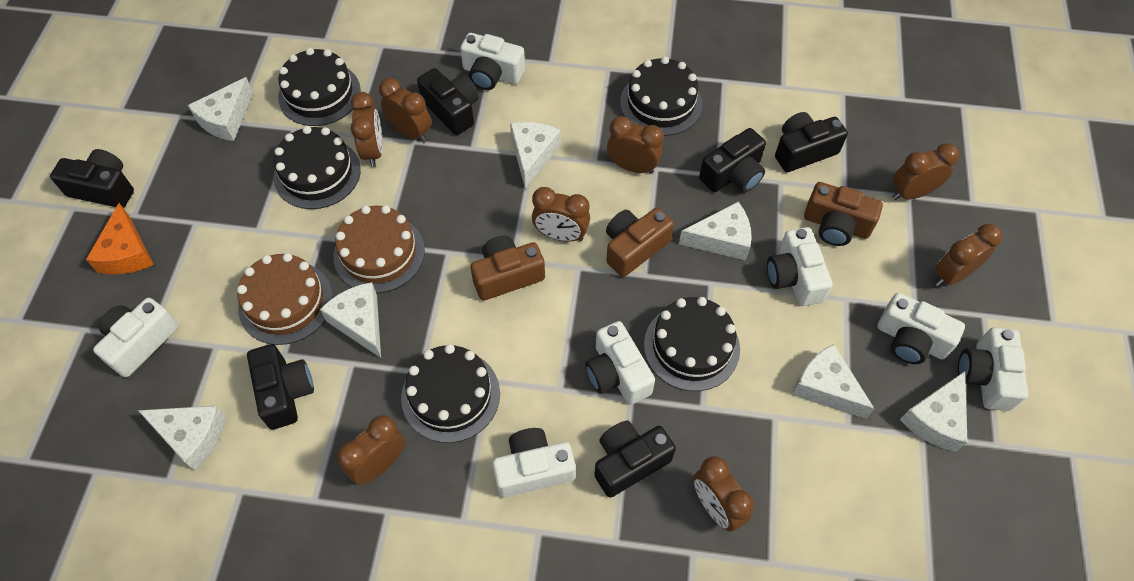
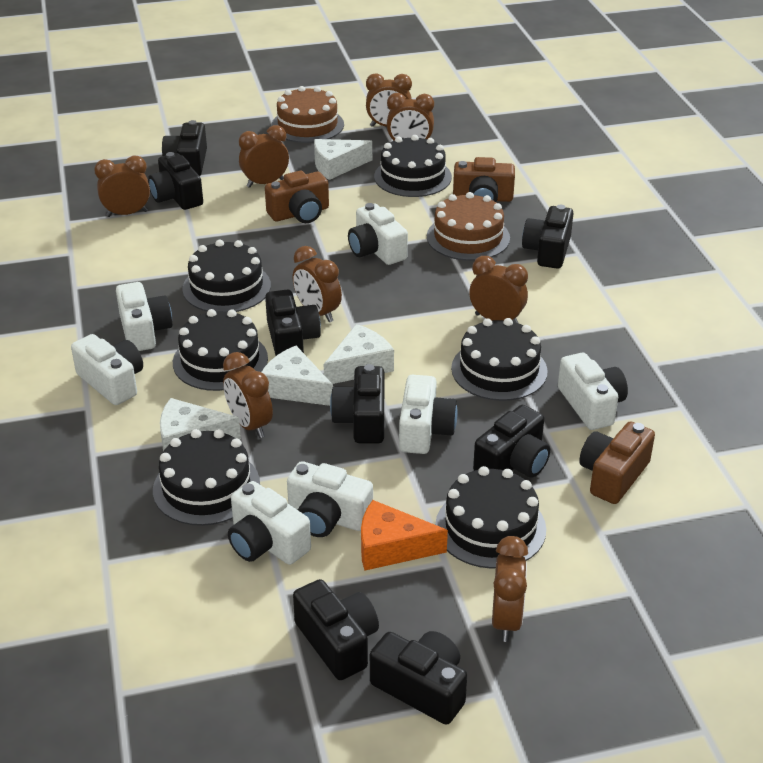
black cake: 5 -> 6
black camera: 6 -> 8
white cheese: 7 -> 4

